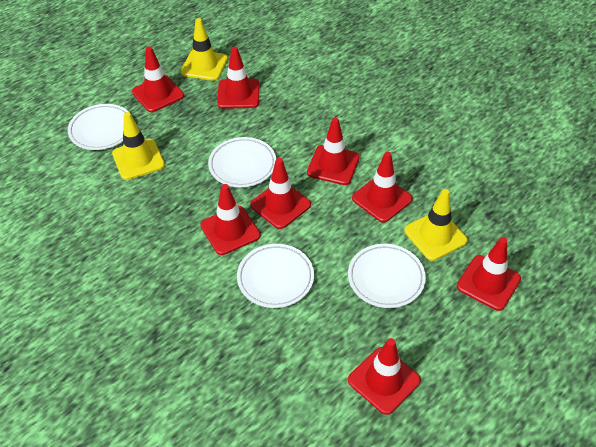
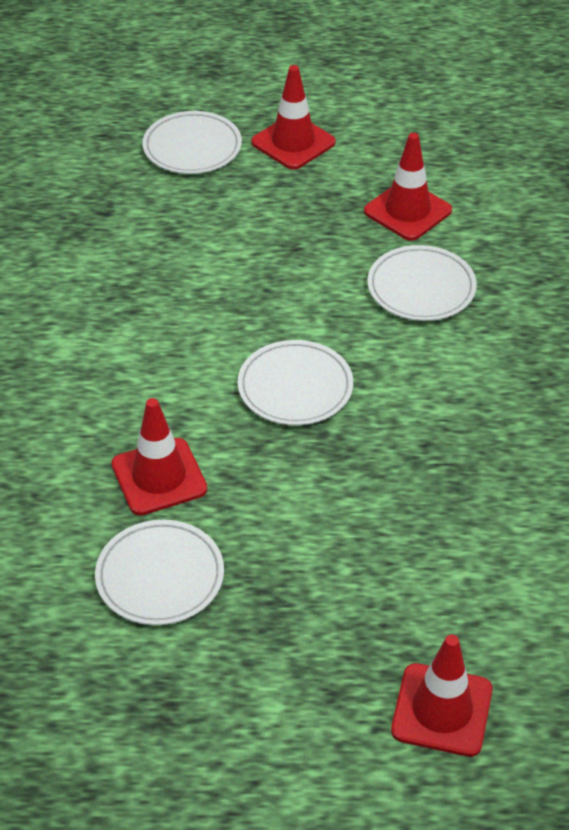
red traffic cone: 8 -> 4
yellow traffic cone: 3 -> 0

